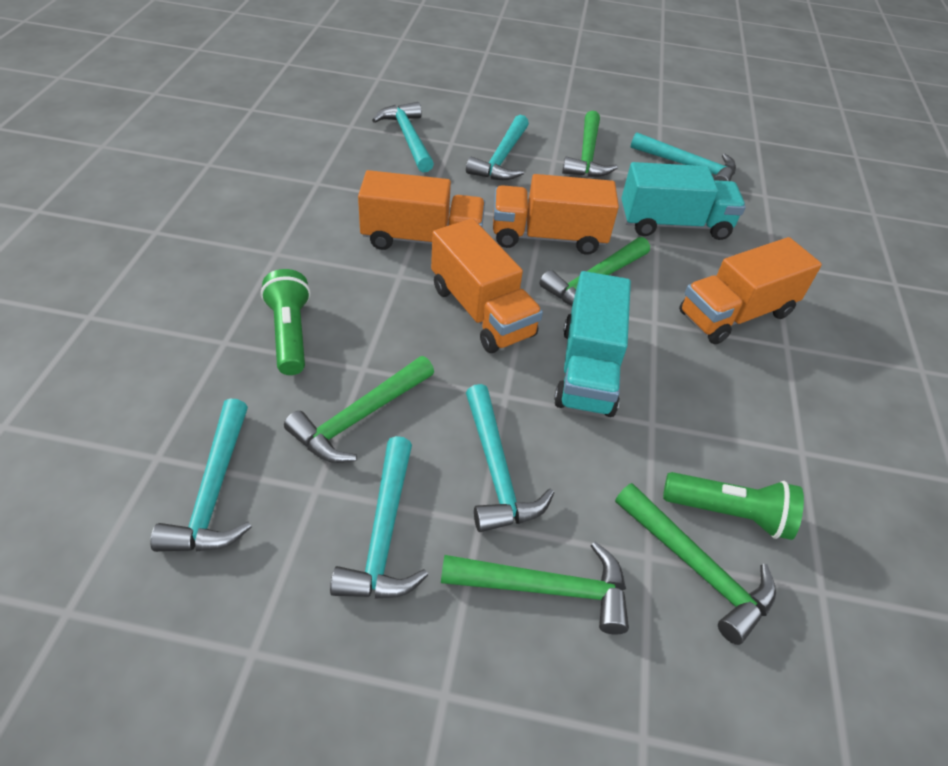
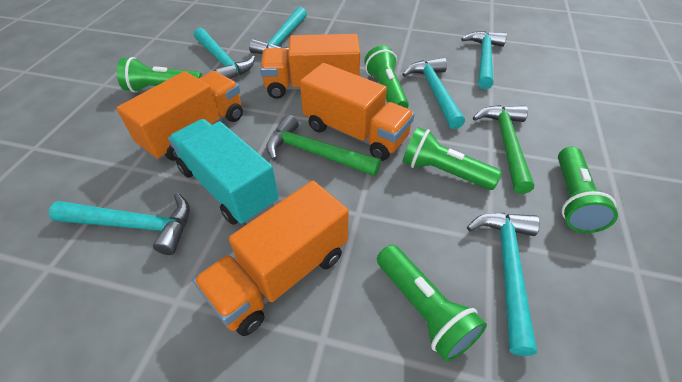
green flashlight: 2 -> 5
green hammer: 5 -> 2
turquoise truck: 2 -> 1

